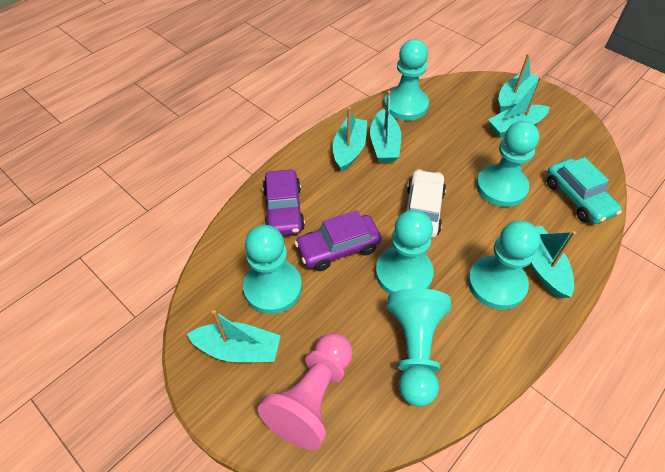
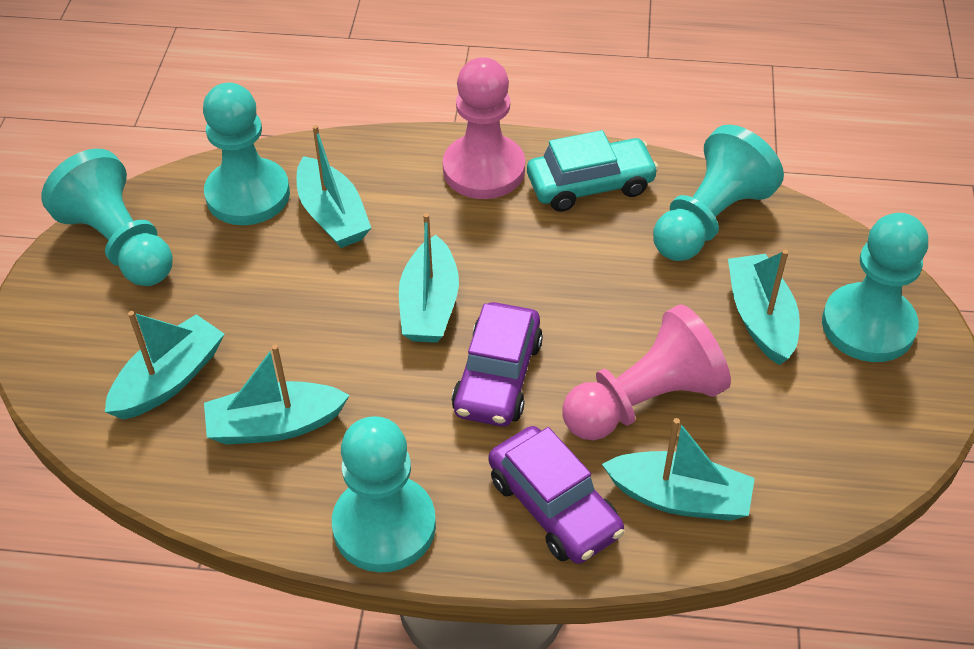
pink pawn: 1 -> 2
turquoise pawn: 6 -> 5
white car: 1 -> 0

